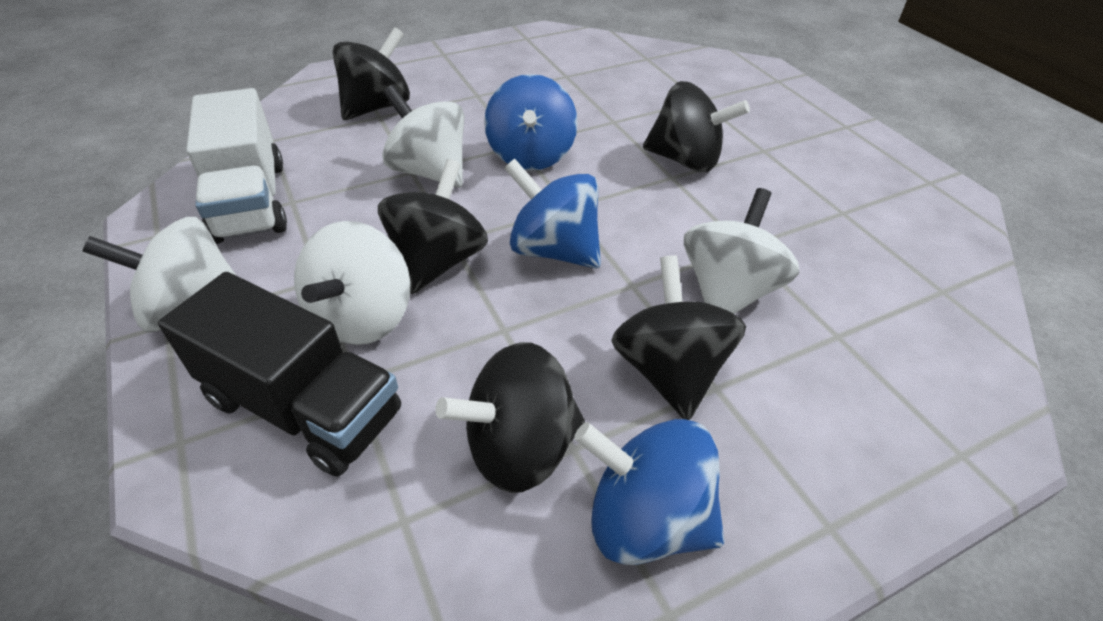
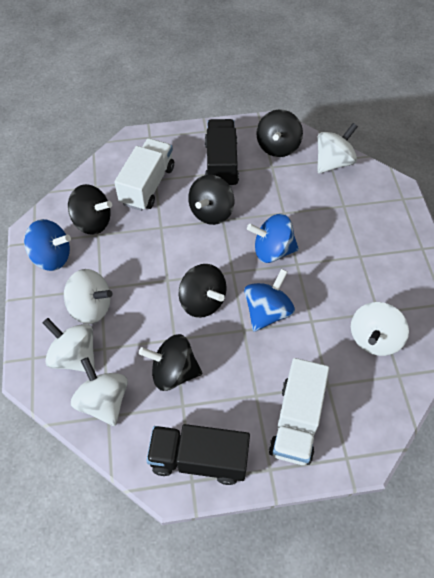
black truck: 1 -> 2
white spinning top: 4 -> 5
white truck: 1 -> 2

